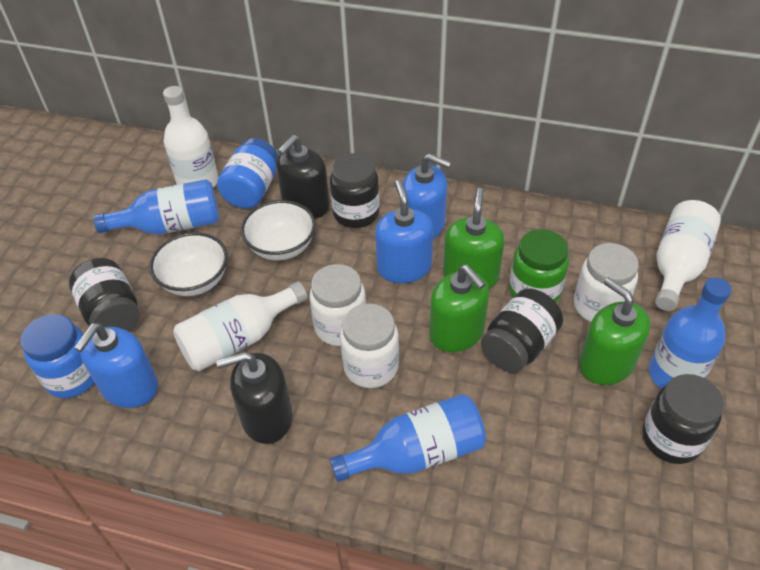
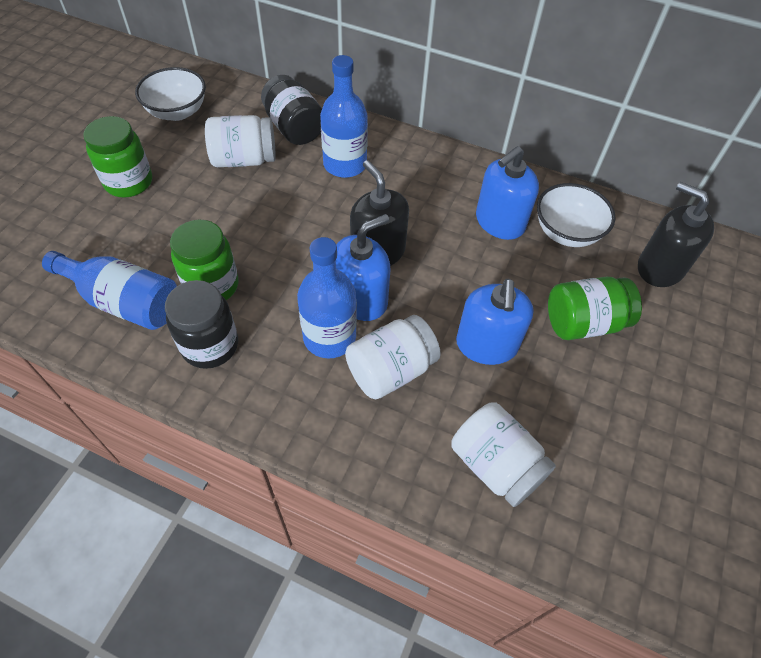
black jar: 4 -> 2
blue jar: 2 -> 0
green jar: 1 -> 3
green soap dispenser: 3 -> 0
white bottle: 3 -> 0

